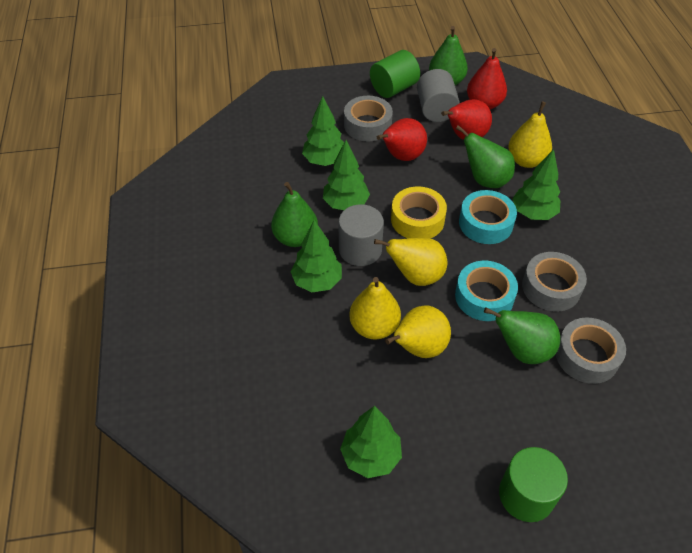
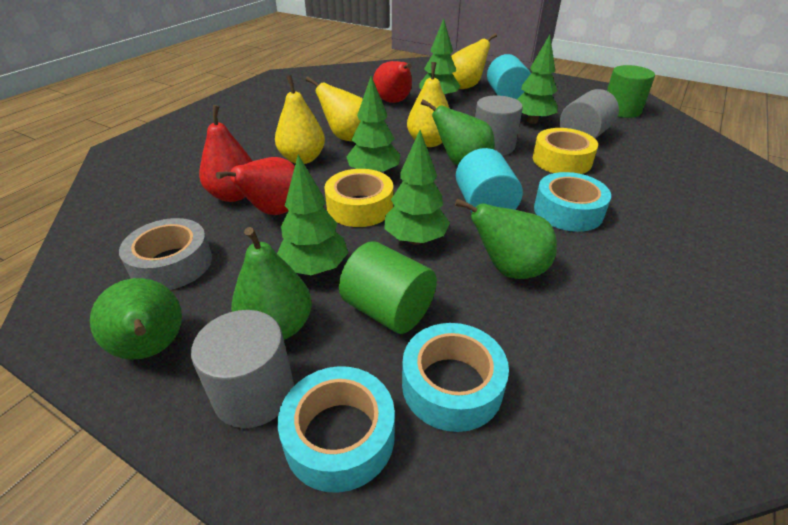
grey cylinder: 2 -> 3
grey tape: 3 -> 1
turquoise cylinder: 0 -> 2
turquoise tape: 2 -> 3
yellow tape: 1 -> 2

